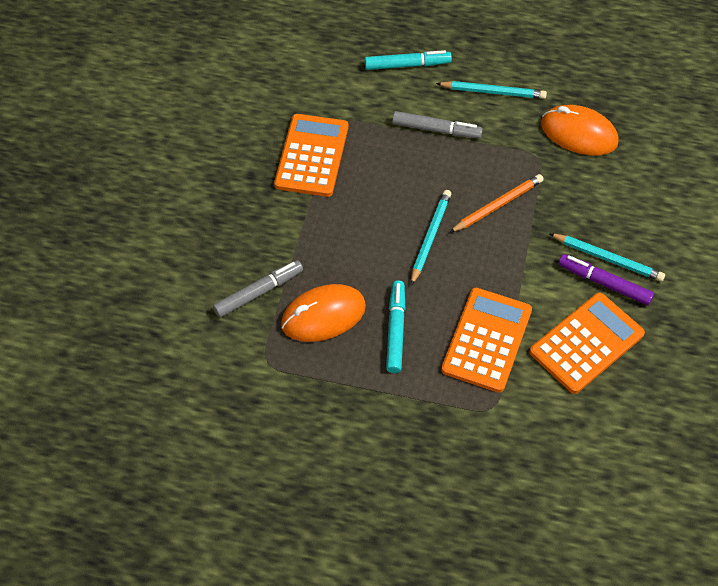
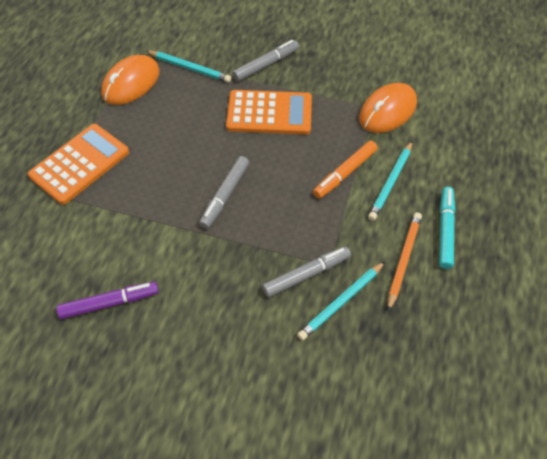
grey marker: 2 -> 3
orange calculator: 3 -> 2
orange marker: 0 -> 1
turquoise marker: 2 -> 1

